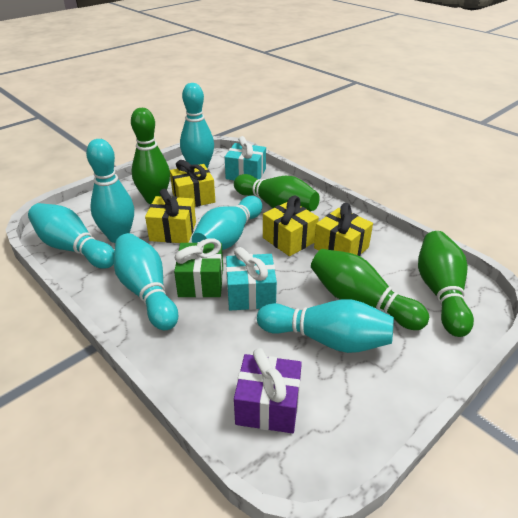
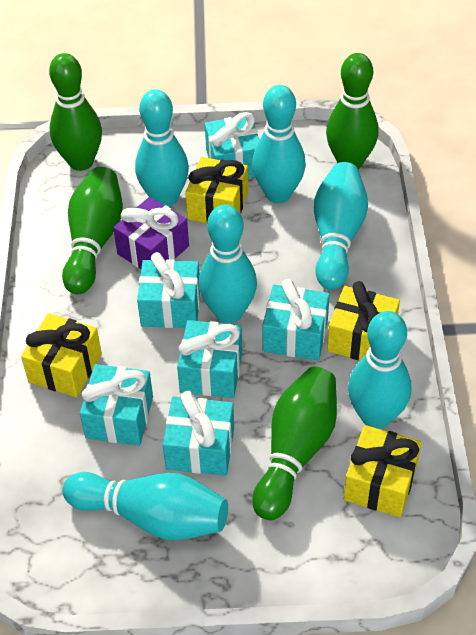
green gift: 1 -> 0
turquoise gift: 2 -> 6

